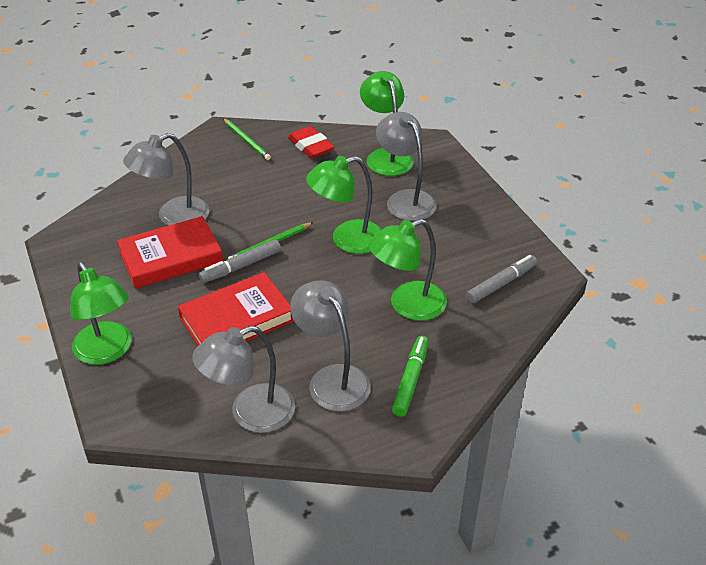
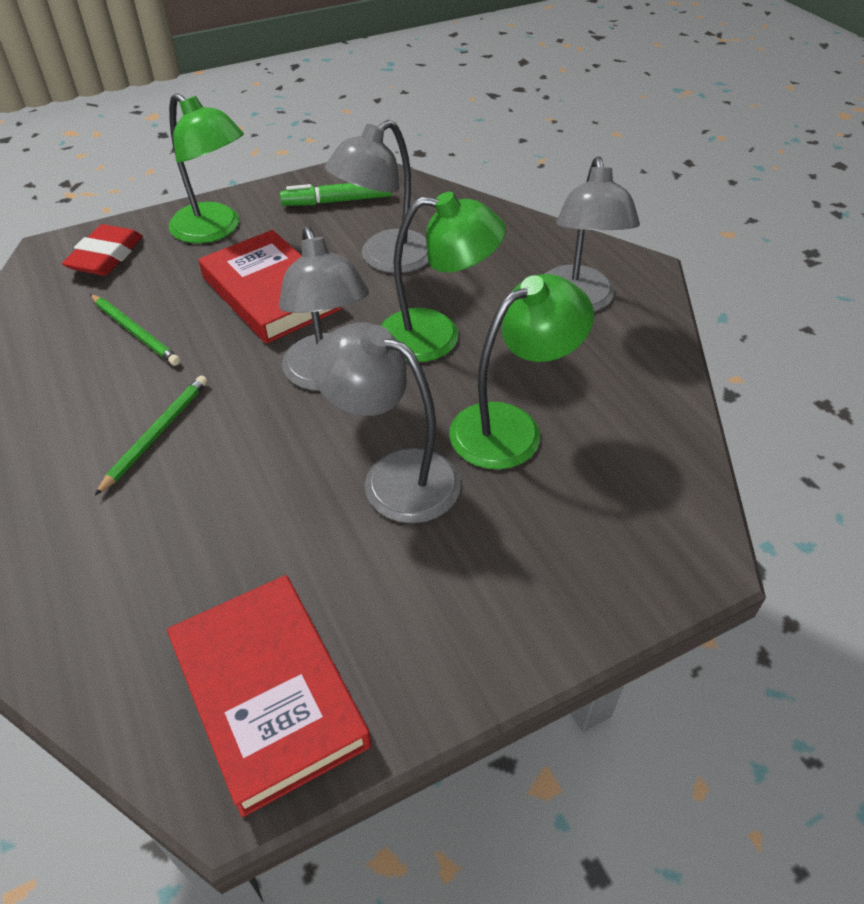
green lamp: 4 -> 3
grey marker: 2 -> 0

